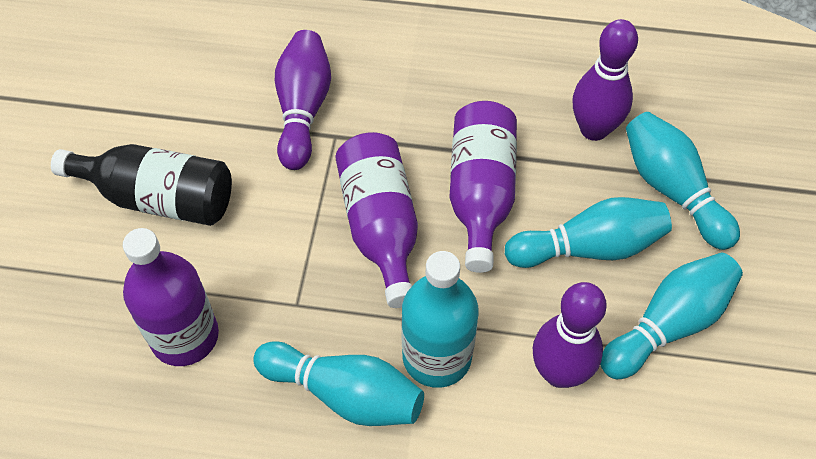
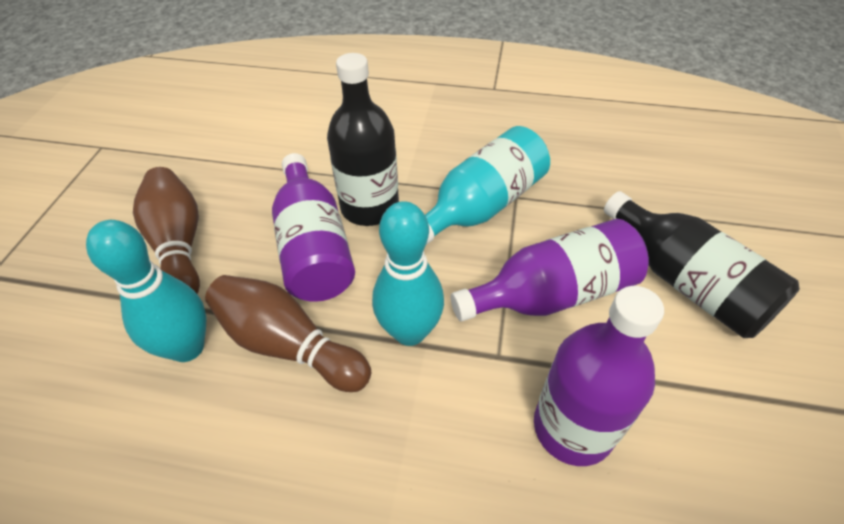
black bottle: 1 -> 2
brown bowling pin: 0 -> 2
purple bowling pin: 3 -> 0
turquoise bowling pin: 4 -> 2

